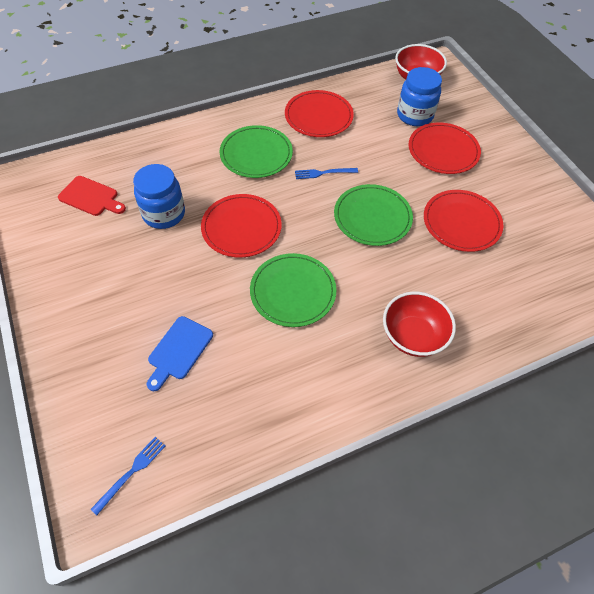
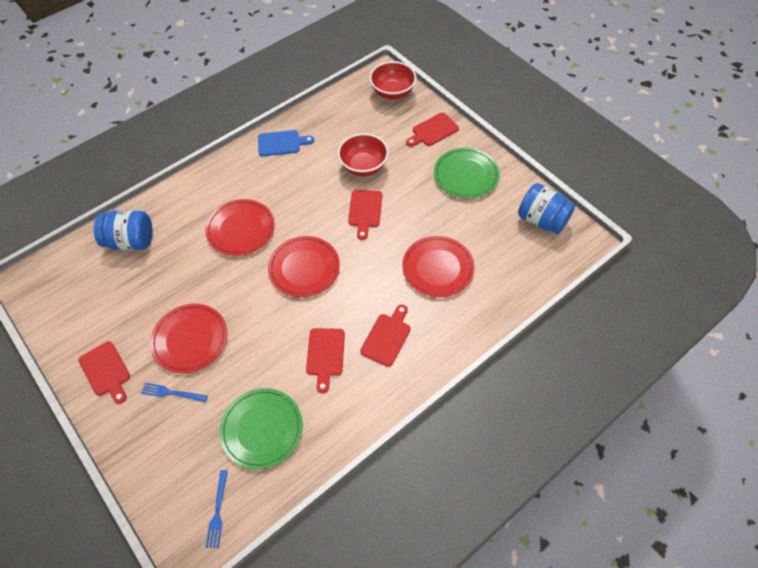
green plate: 3 -> 2
red cutting board: 1 -> 5

